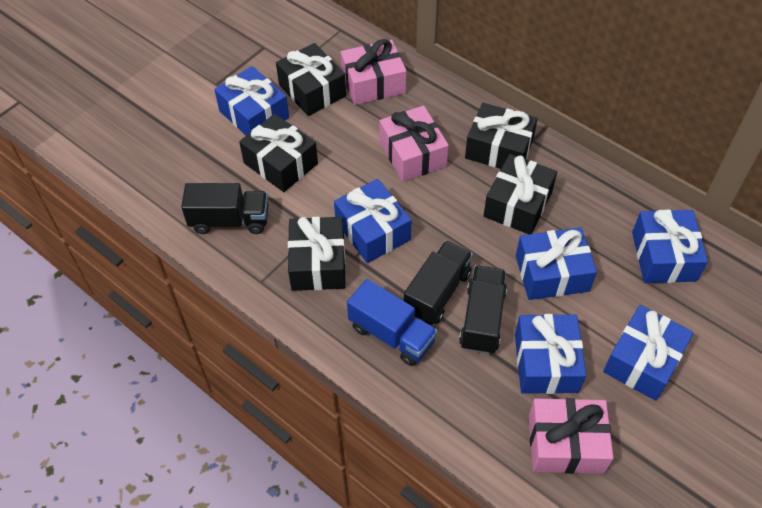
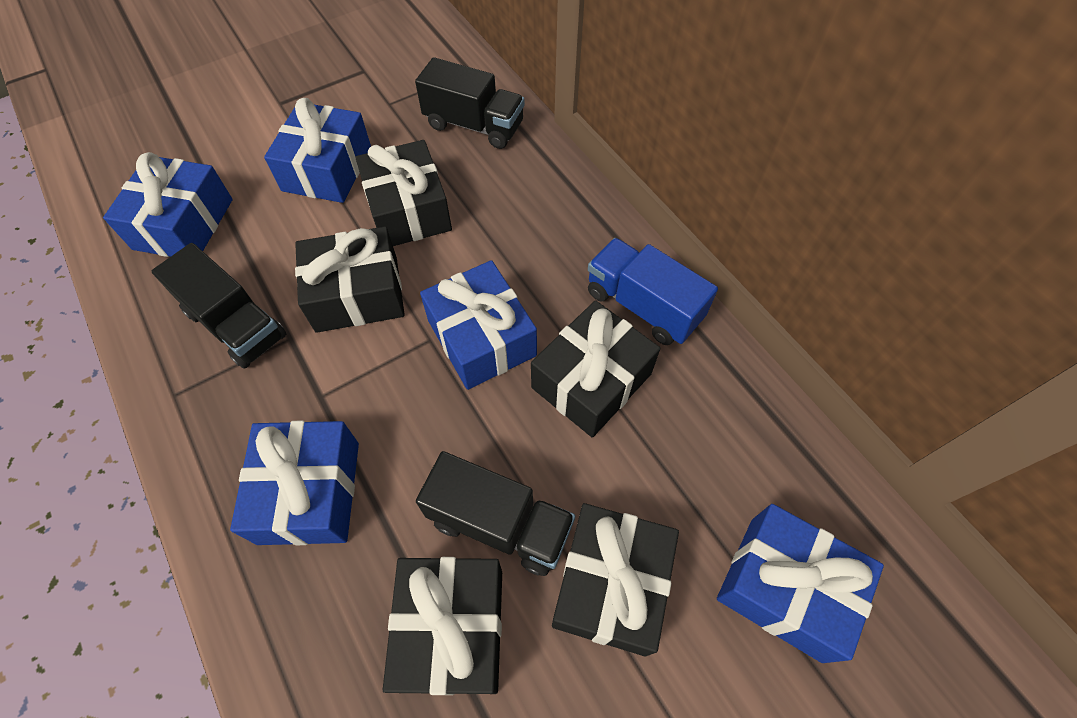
blue gift: 6 -> 5
pink gift: 3 -> 0

